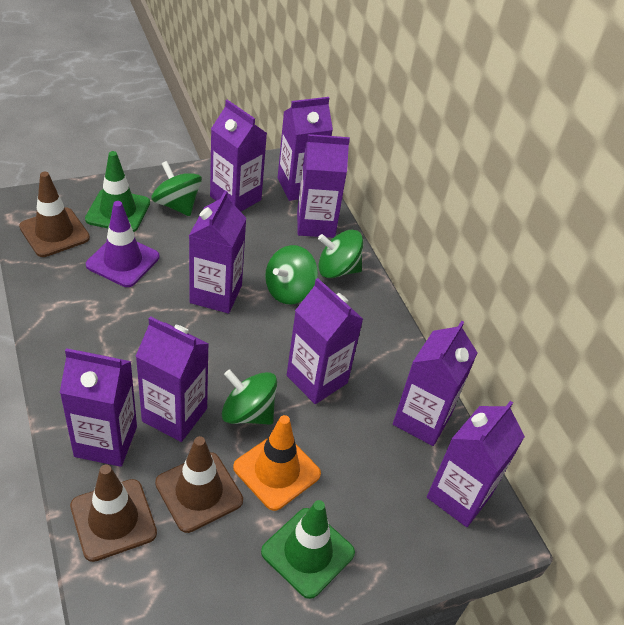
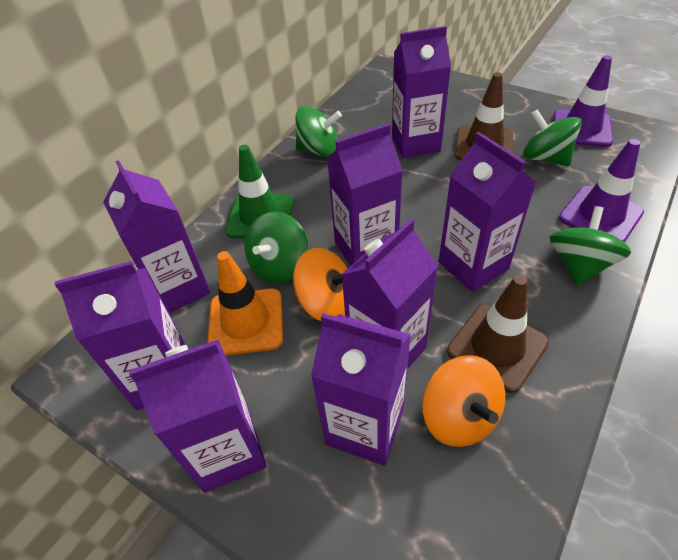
brown traffic cone: 3 -> 2
green traffic cone: 2 -> 1
orange spinning top: 0 -> 2
purple carton: 9 -> 8
purple traffic cone: 1 -> 2

